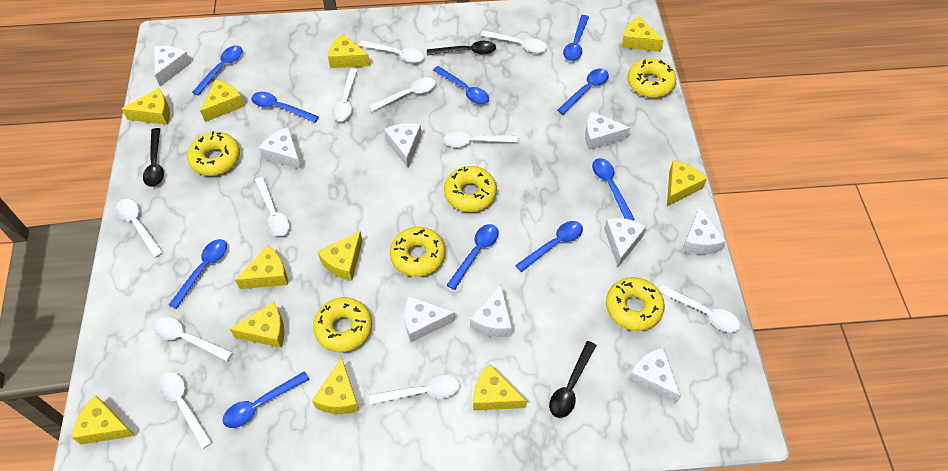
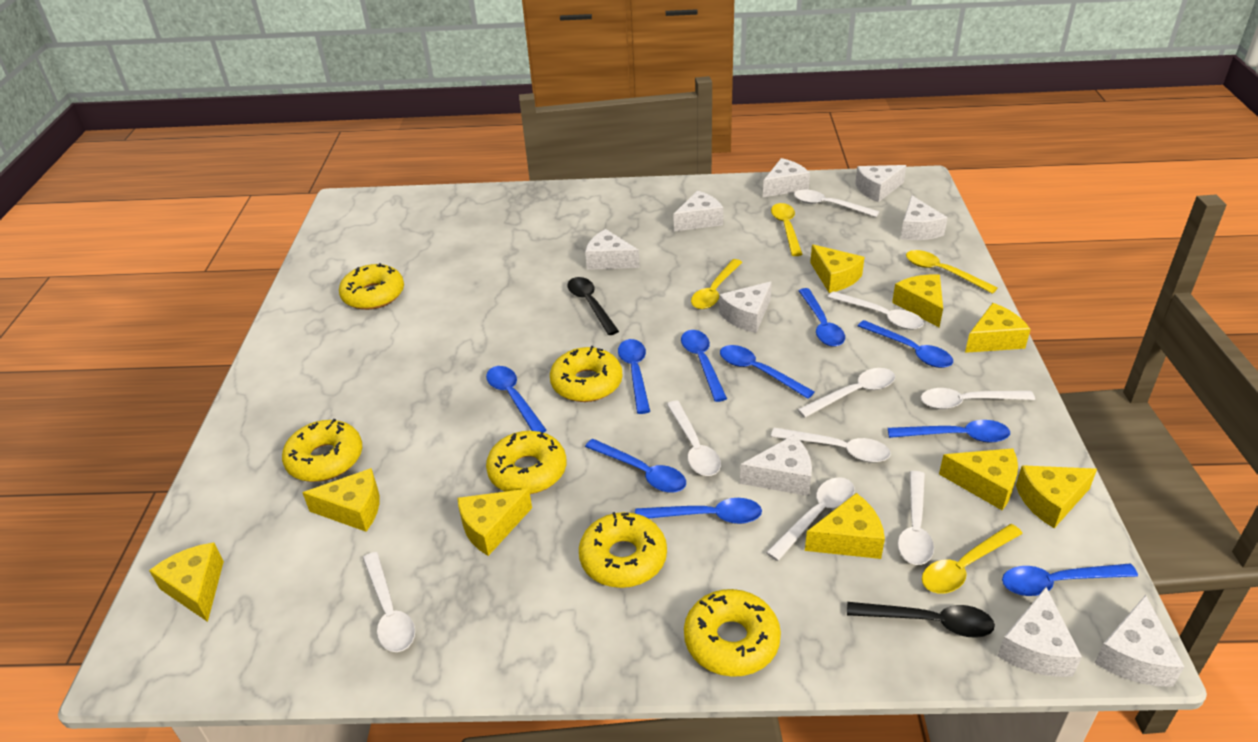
black spoon: 3 -> 2
white spoon: 11 -> 9
yellow cheese: 11 -> 9
yellow spoon: 0 -> 4

